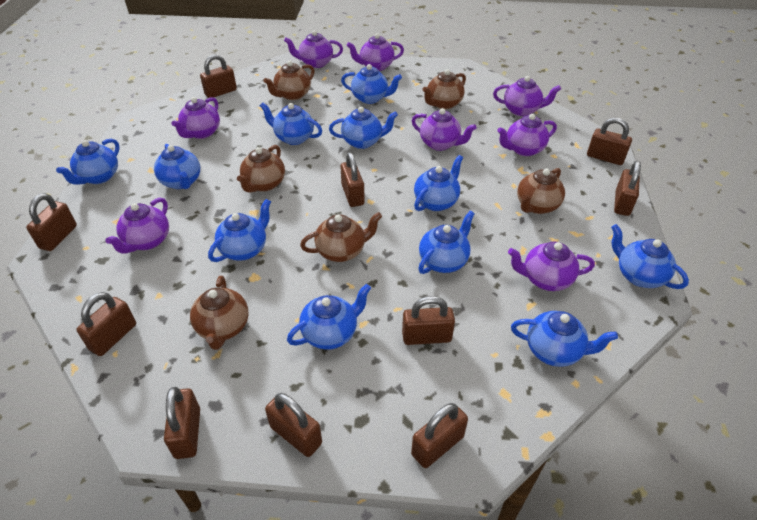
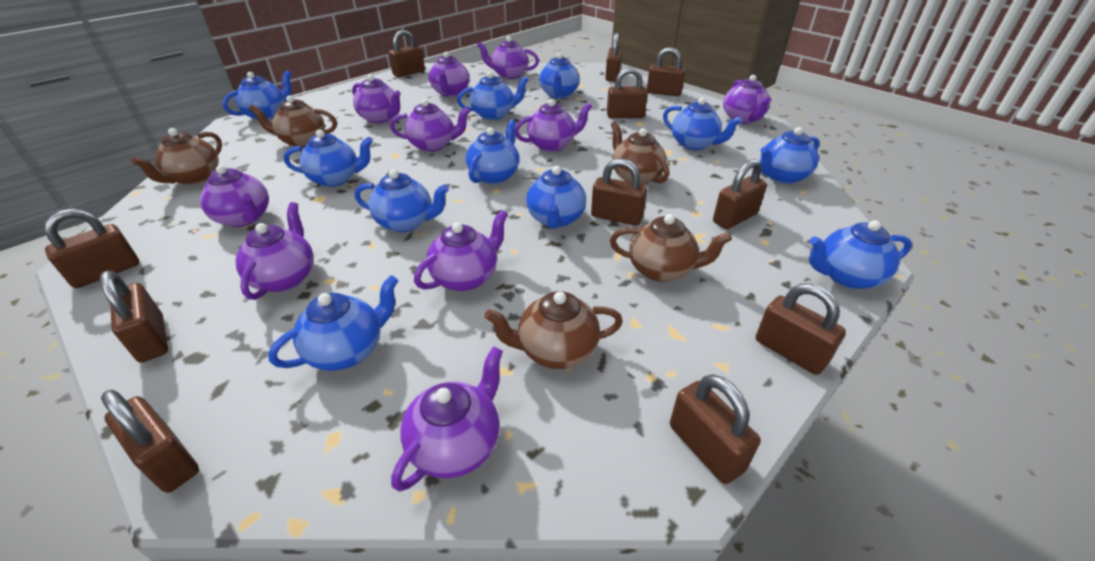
brown padlock: 10 -> 11
brown teapot: 6 -> 5
purple teapot: 8 -> 10

